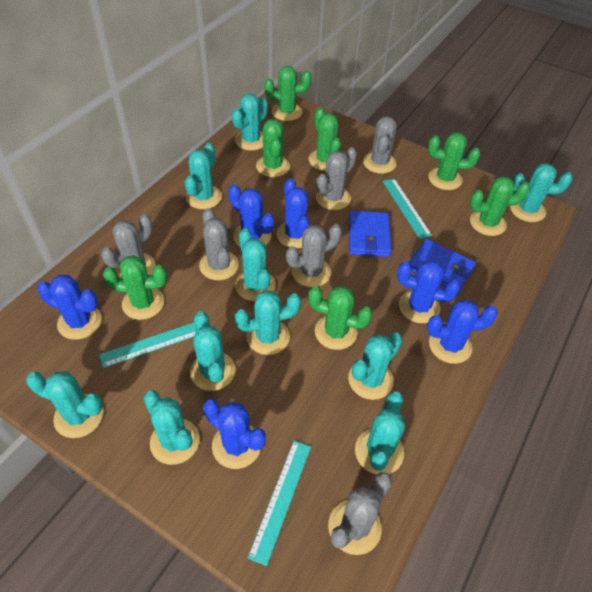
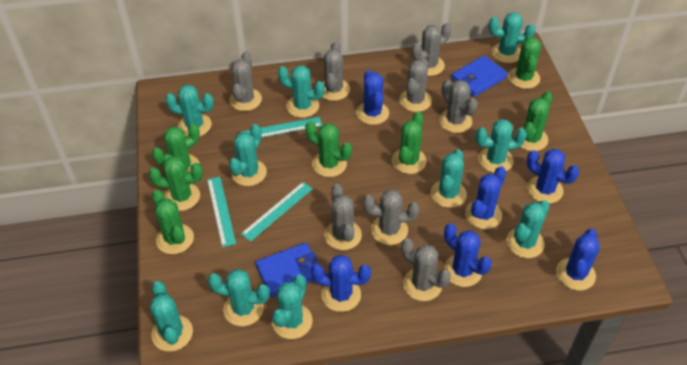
grey cactus: 6 -> 8

